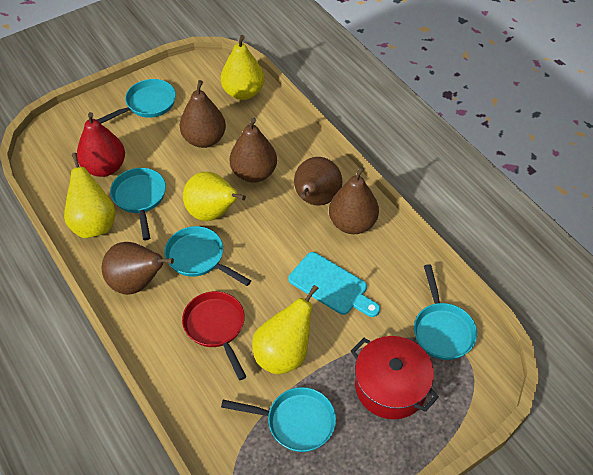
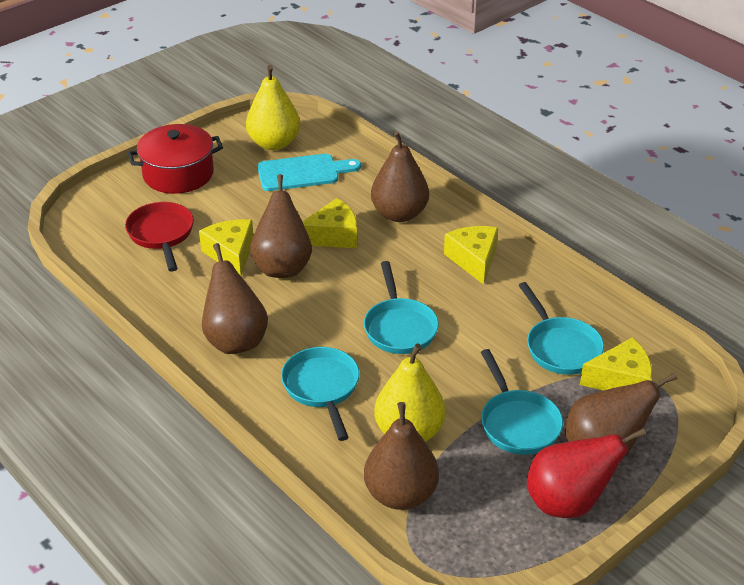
turquoise pan: 5 -> 4
yellow cheese: 0 -> 4
yellow pear: 4 -> 2

